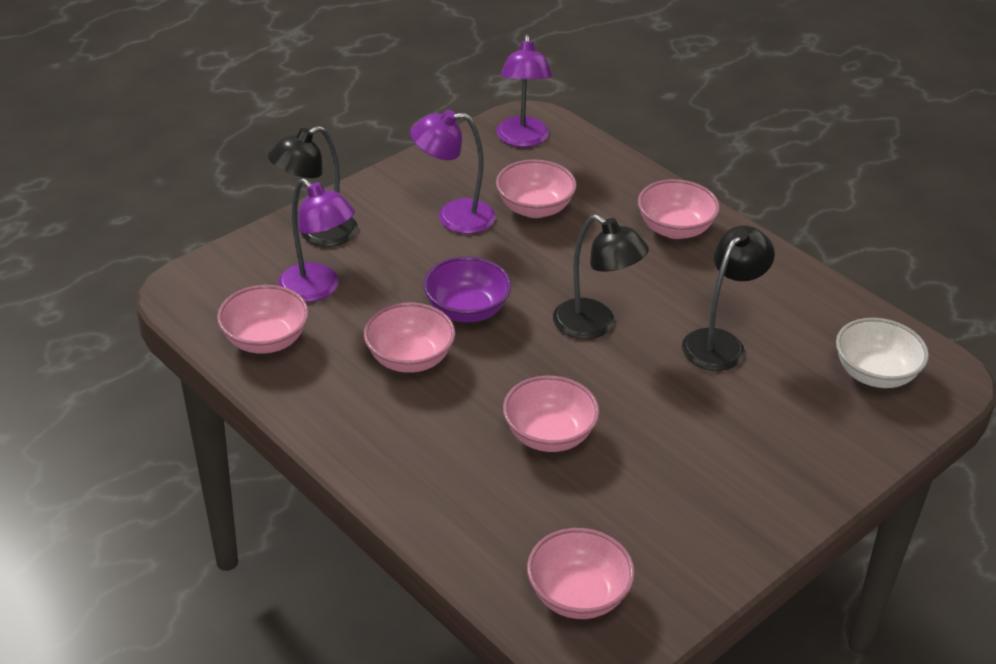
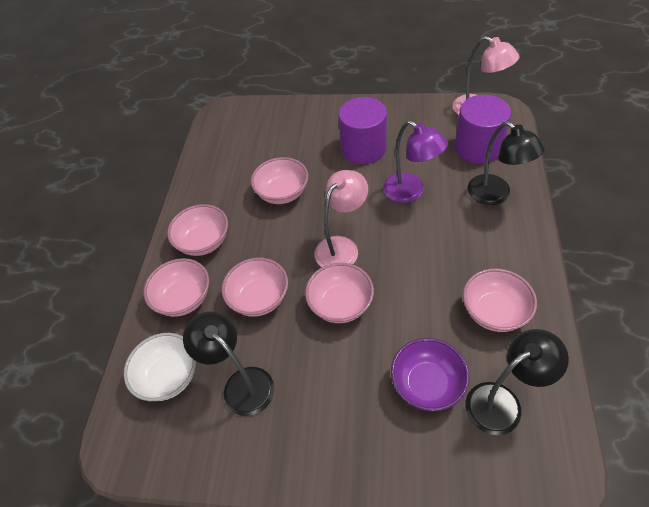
pink lamp: 0 -> 2
purple cylinder: 0 -> 2
purple lamp: 3 -> 1

